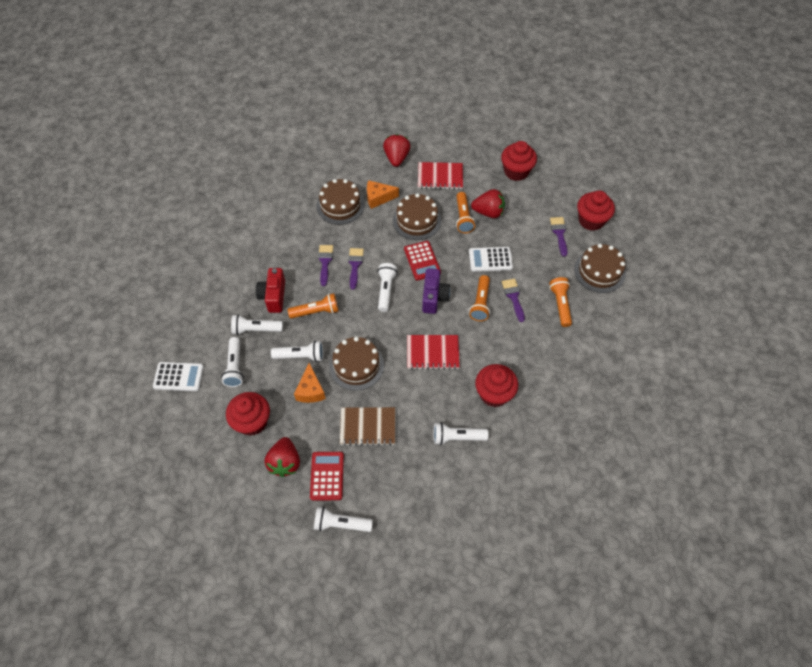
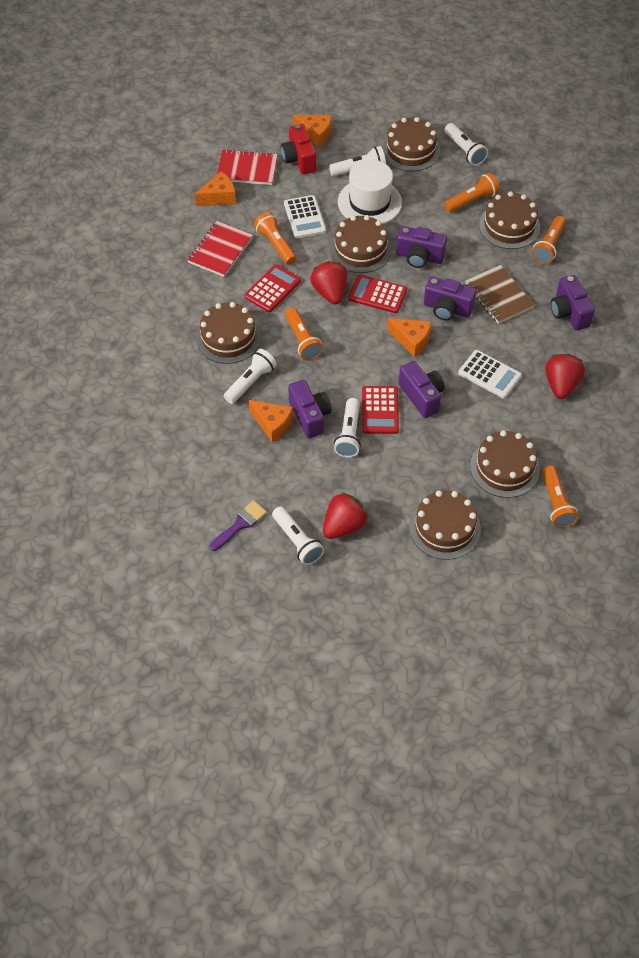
brown cake: 4 -> 6
orange cheese: 2 -> 4
orange flashlight: 4 -> 5
purple brush: 4 -> 1
purple camera: 1 -> 5
red calculator: 2 -> 3
red cupcake: 4 -> 0
white flashlight: 6 -> 5
white hat: 0 -> 1

